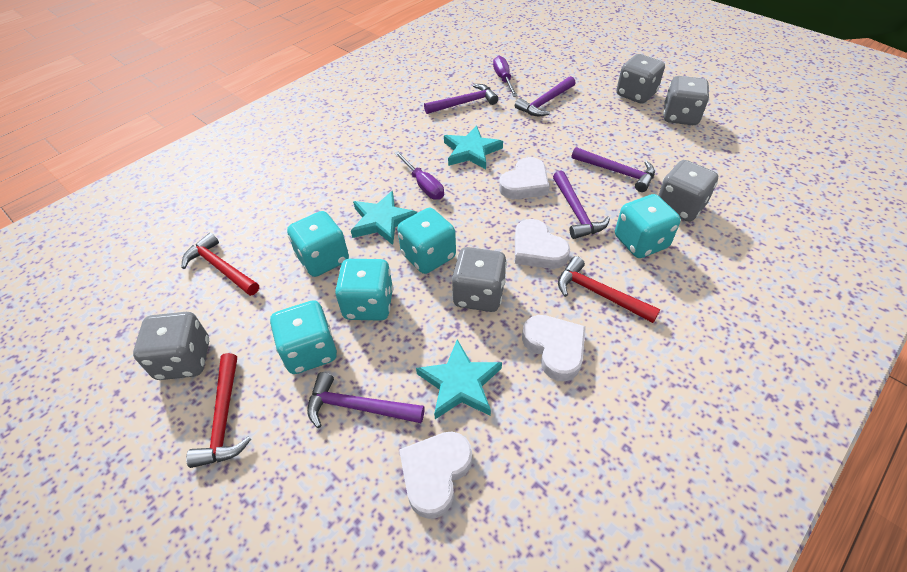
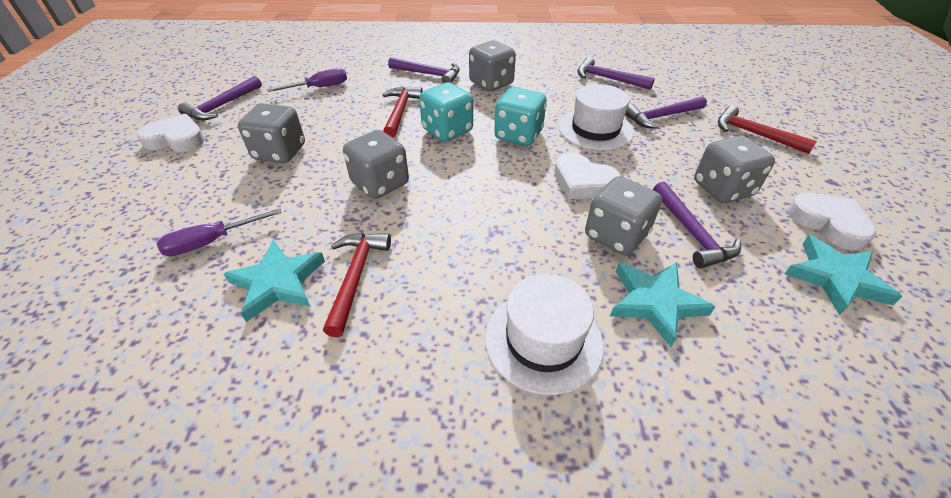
turquoise dice: 5 -> 2
white hat: 0 -> 2
white heart: 4 -> 3

